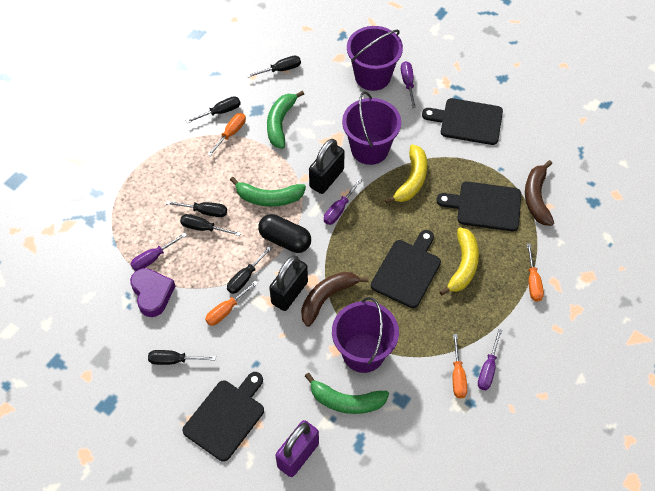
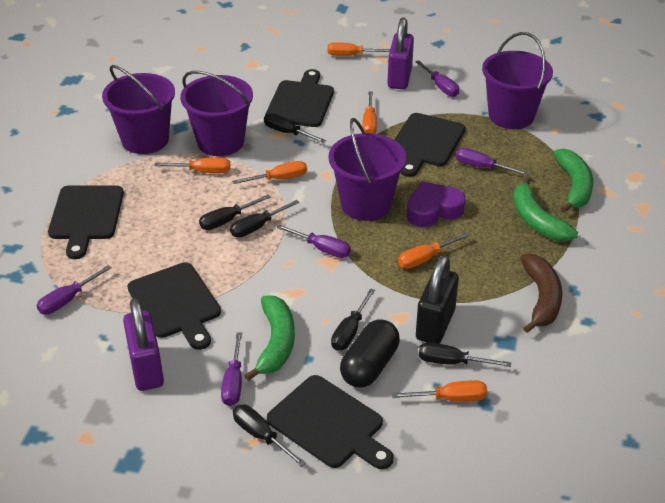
black cutting board: 4 -> 5
black padlock: 2 -> 1
brown banana: 2 -> 1
orange screwdriver: 4 -> 6
purple bucket: 3 -> 4
purple padlock: 1 -> 2
purple screwdriver: 4 -> 5
yellow banana: 2 -> 0

